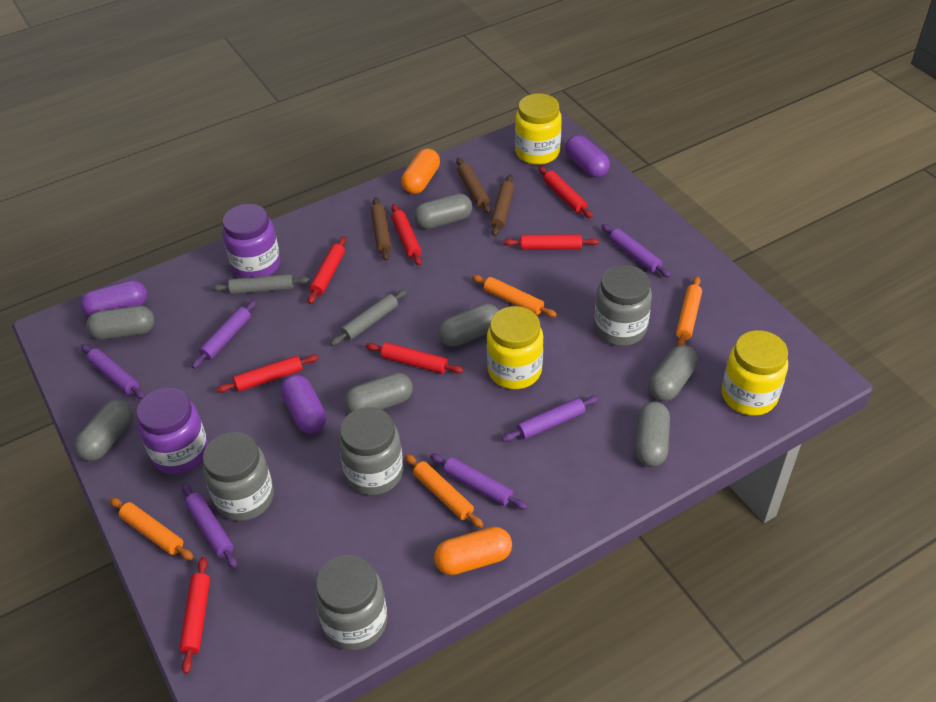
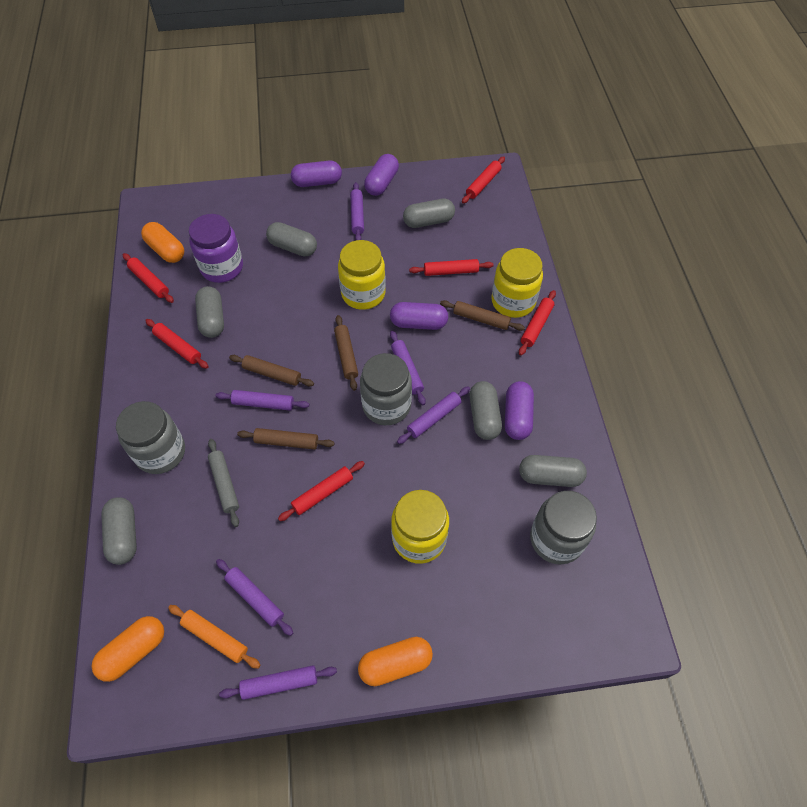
brown rolling pin: 3 -> 4
grey capsule: 7 -> 6
grey jar: 4 -> 3
grey rolling pin: 2 -> 1
orange capsule: 2 -> 3
orange rolling pin: 4 -> 1
purple capsule: 3 -> 4
purple jar: 2 -> 1
red rolling pin: 7 -> 6

